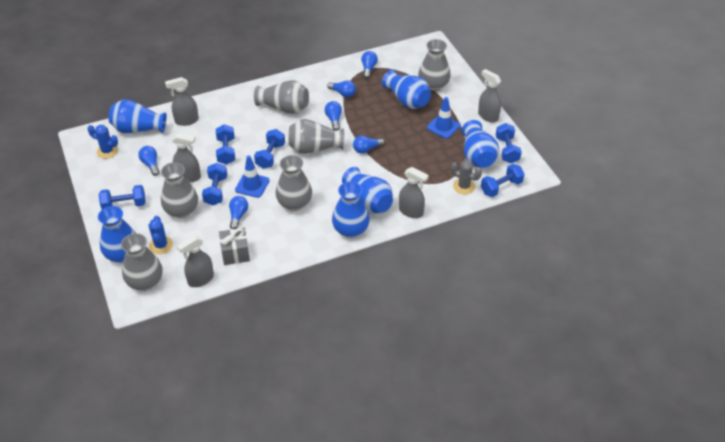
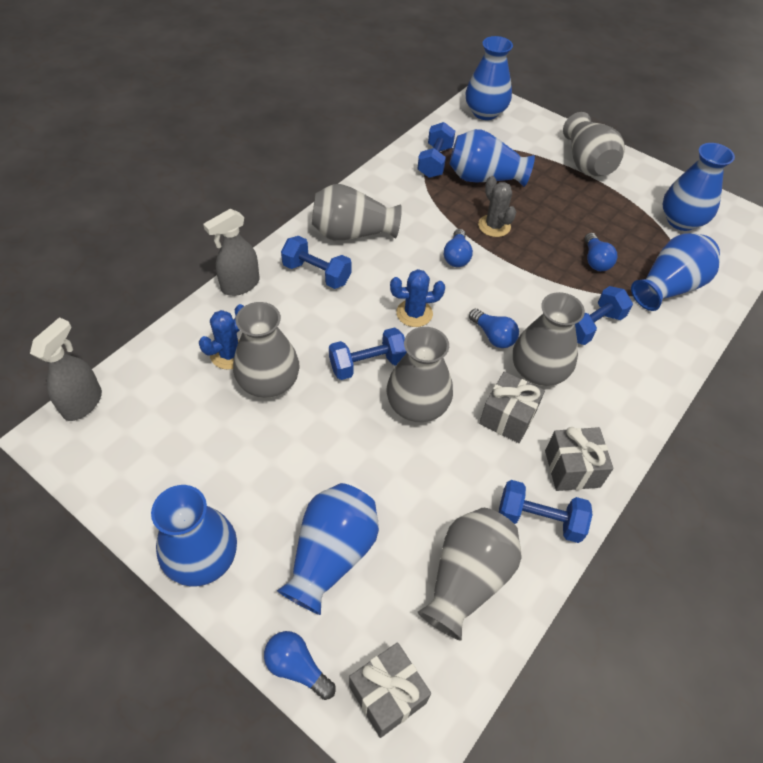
blue dumbbell: 6 -> 5
blue light bulb: 6 -> 4
blue traffic cone: 2 -> 0
grey gift: 1 -> 3
grey spray bottle: 5 -> 2

